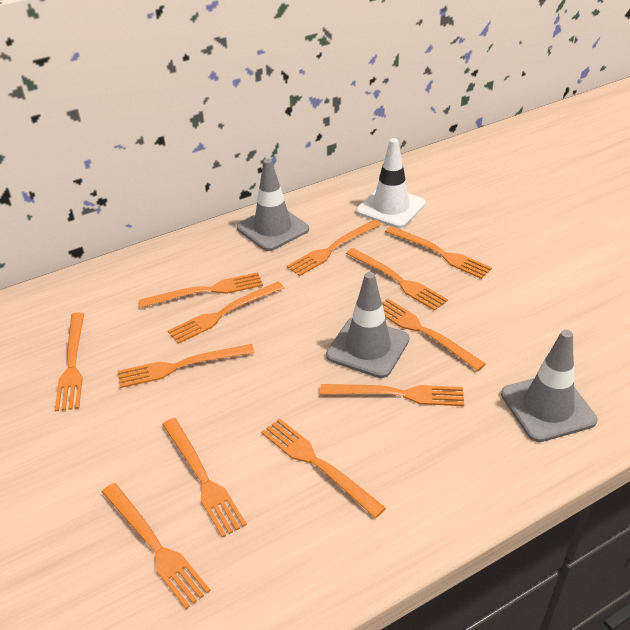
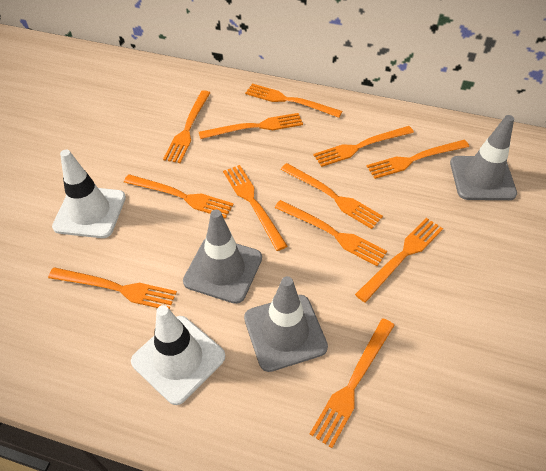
white traffic cone: 1 -> 2

